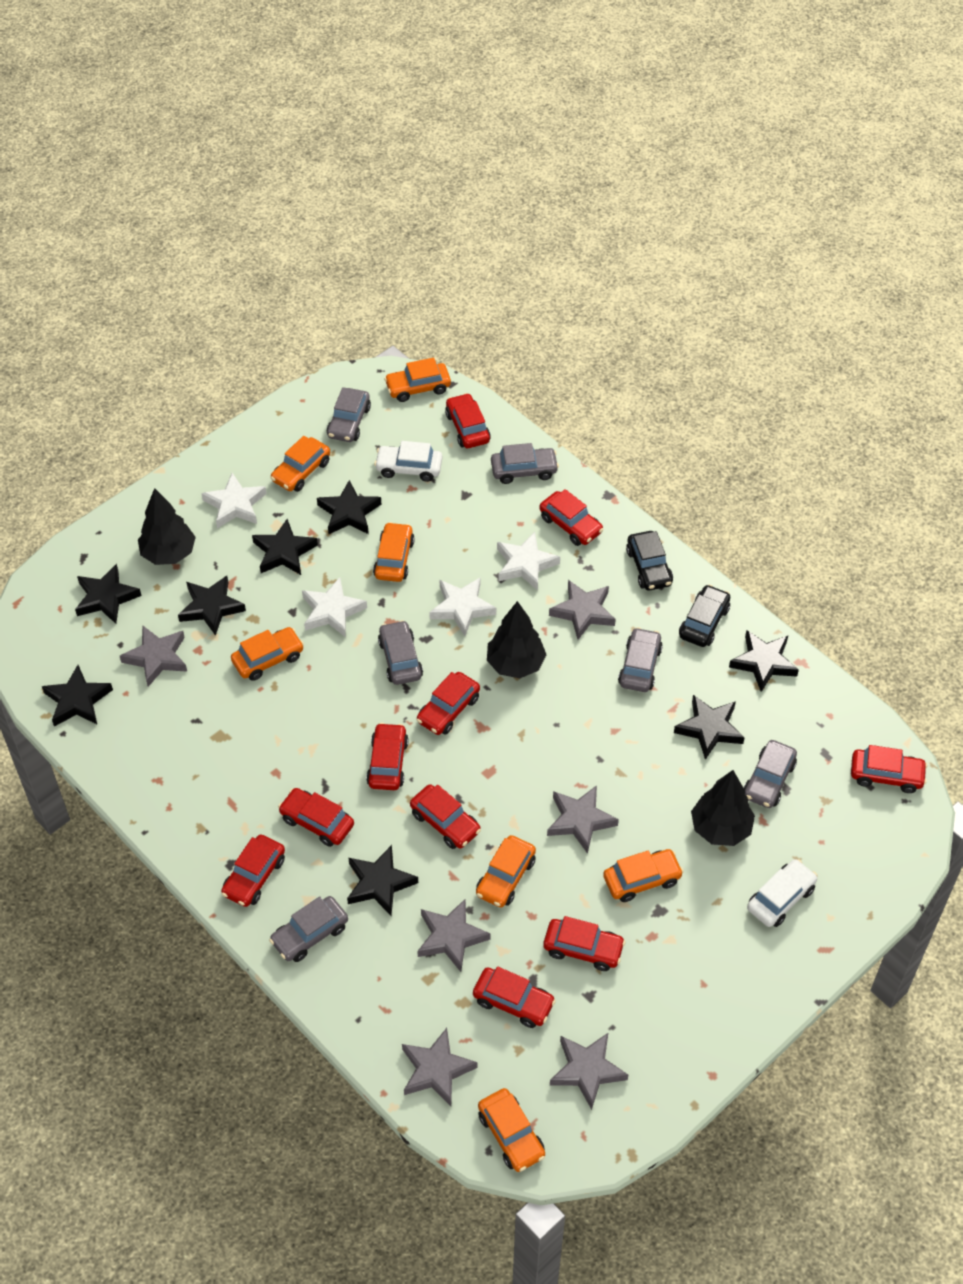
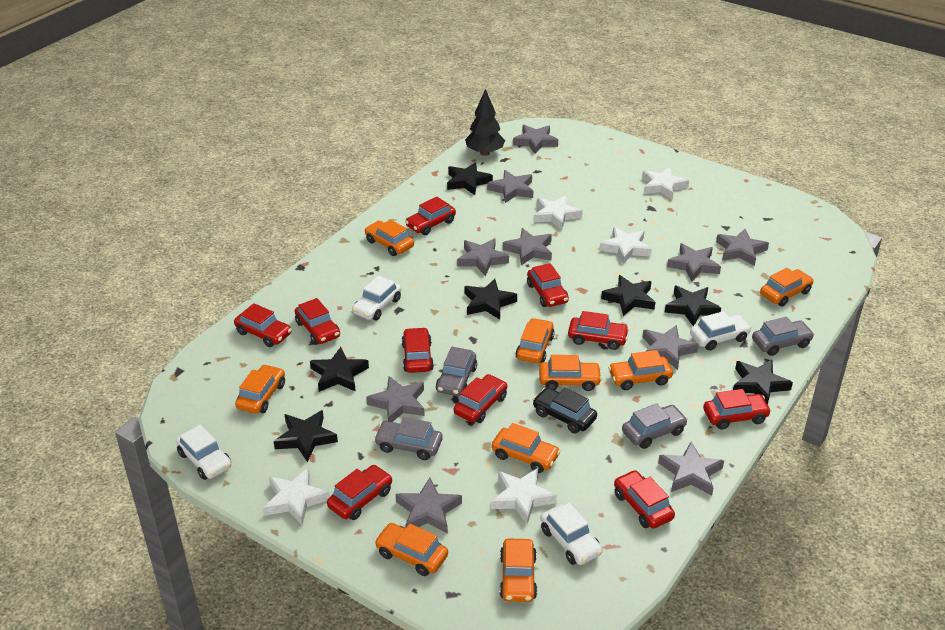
black car: 2 -> 1
black star: 8 -> 7
black tree: 3 -> 1
grey car: 6 -> 4
grey star: 6 -> 10
orange car: 7 -> 9
white car: 2 -> 4
white star: 4 -> 5

